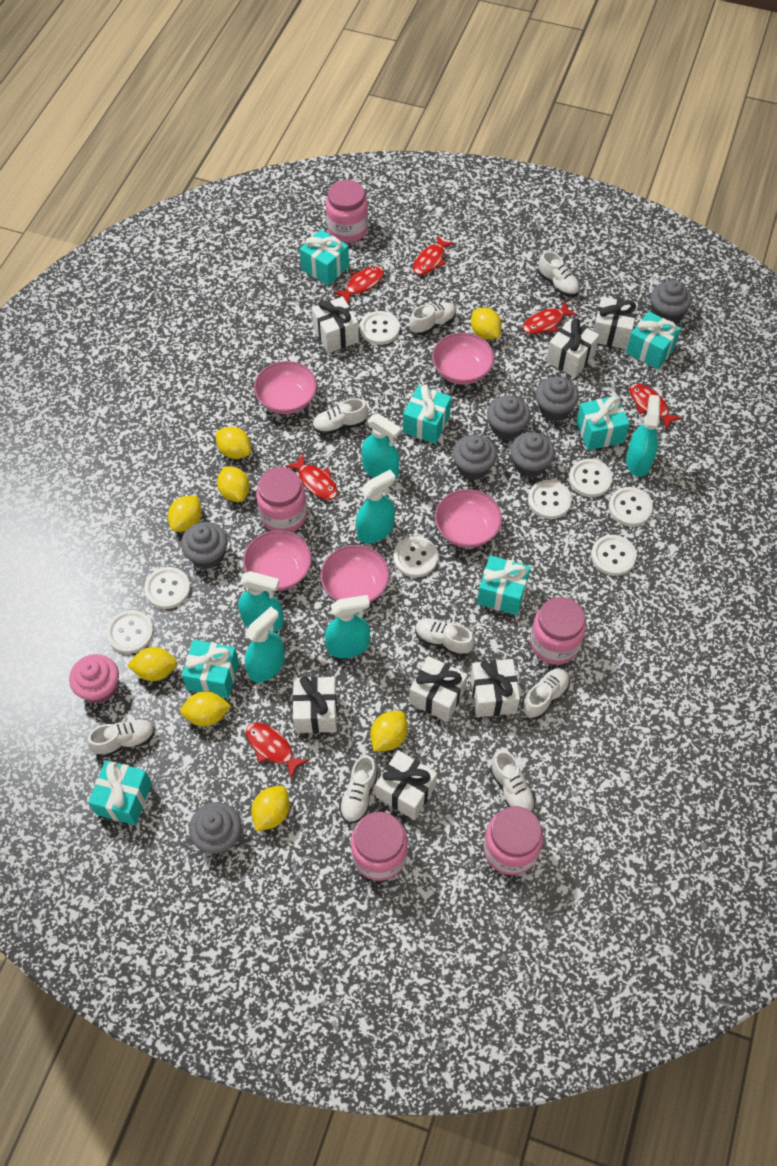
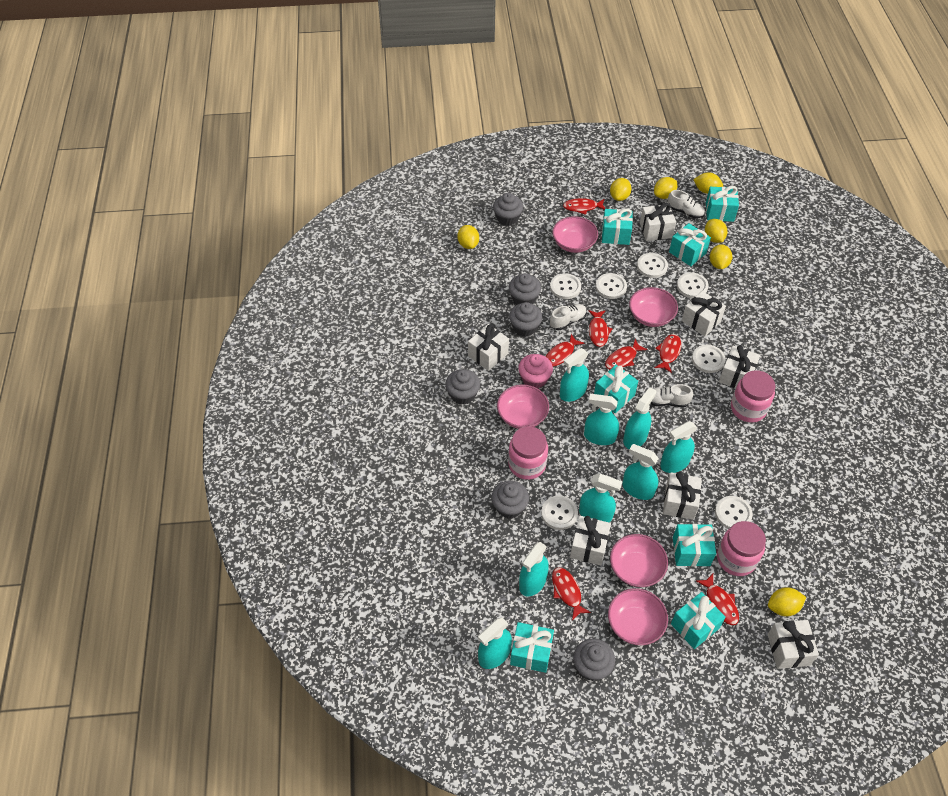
grey cupcake: 7 -> 6
pink jar: 5 -> 3
red fish: 6 -> 7
turquoise spray bottle: 6 -> 8
white button: 8 -> 7
white shoe: 8 -> 3
yellow lemon: 8 -> 7

